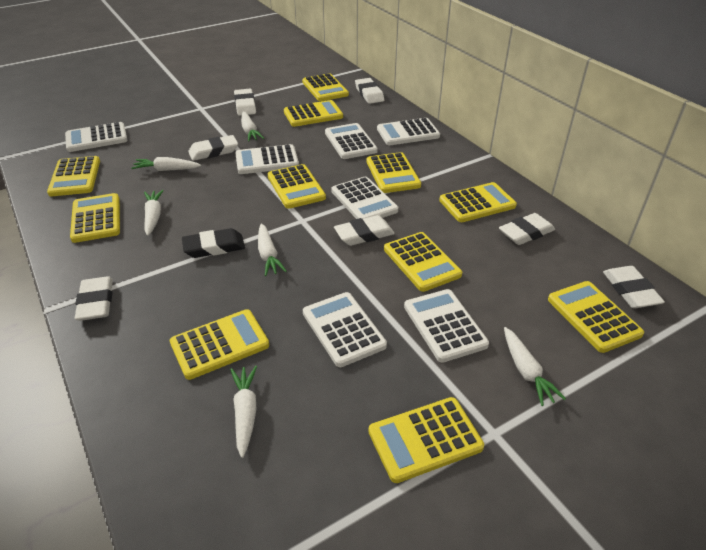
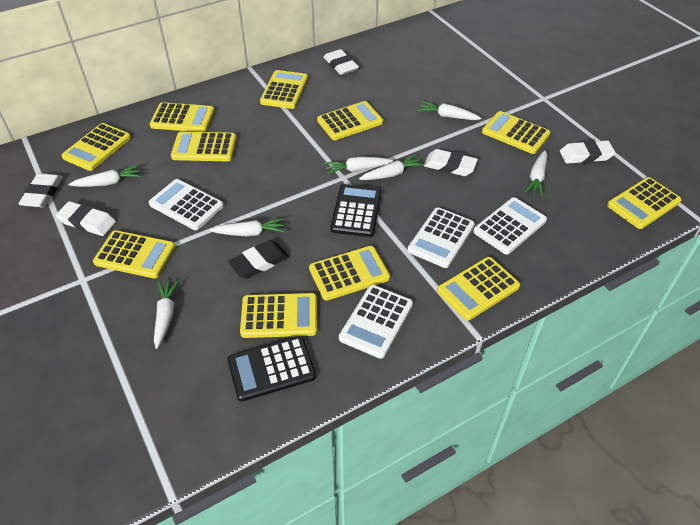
black calculator: 0 -> 2
white calculator: 7 -> 4
white carrot: 6 -> 7
white eraser: 7 -> 5

